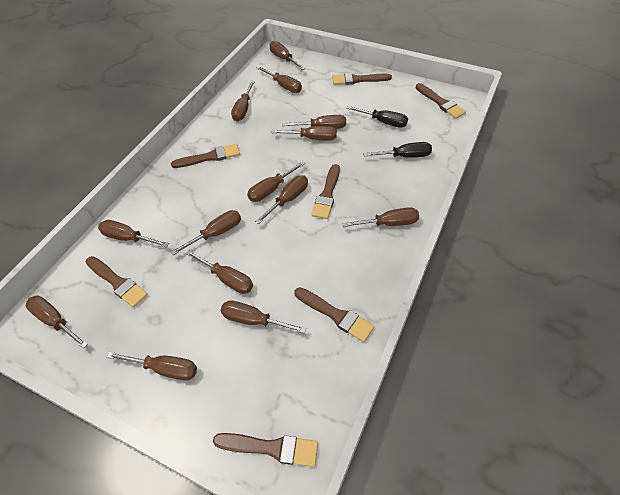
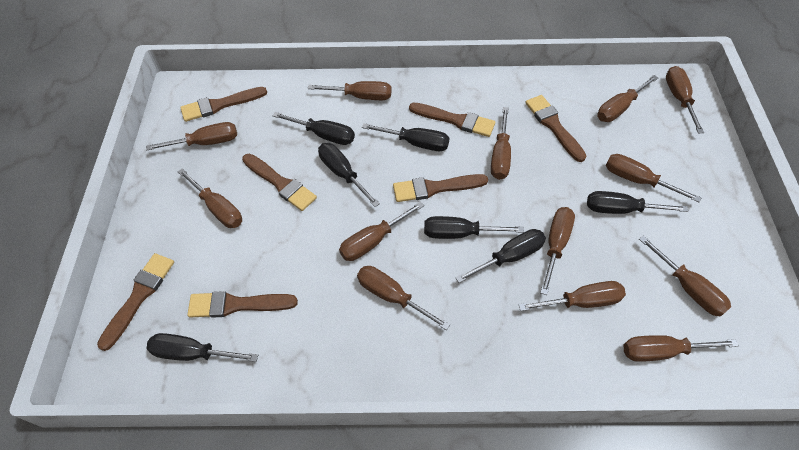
black screwdriver: 2 -> 7
brown screwdriver: 14 -> 13

